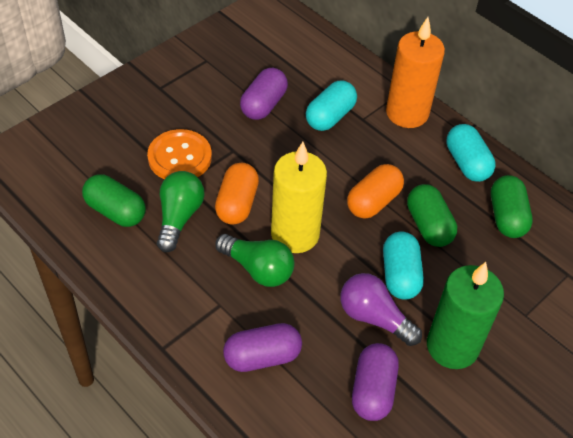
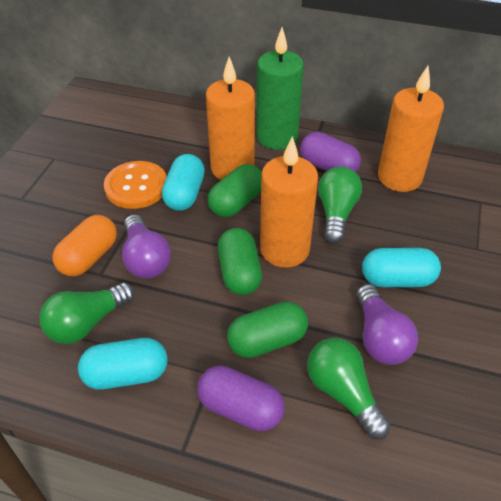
green light bulb: 2 -> 3
orange candle: 1 -> 3
orange capsule: 2 -> 1
purple capsule: 3 -> 2
purple light bulb: 1 -> 2
yellow candle: 1 -> 0

